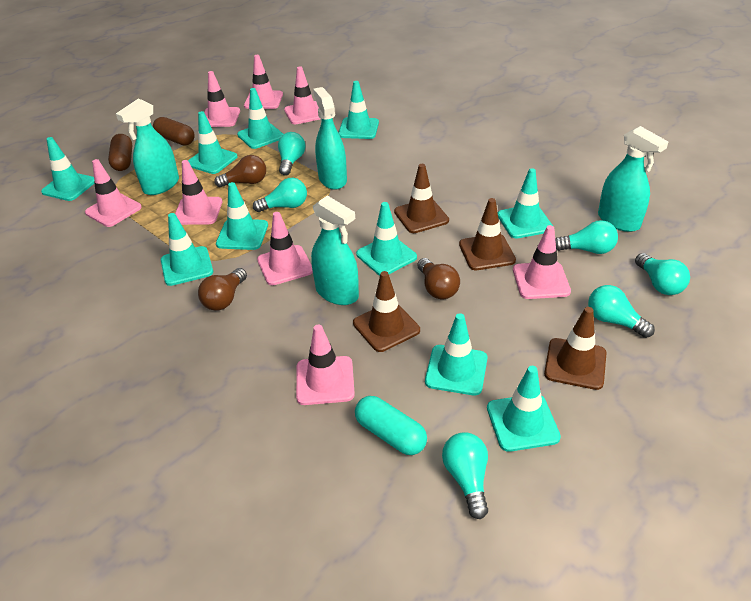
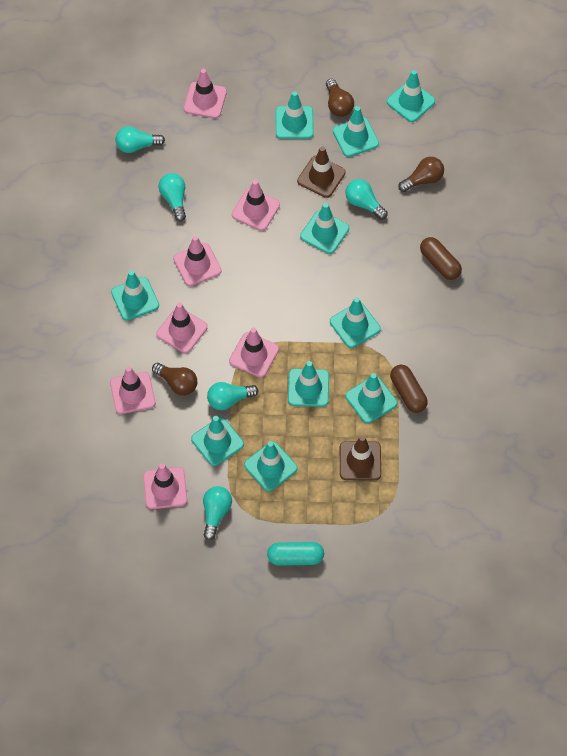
brown traffic cone: 4 -> 2
pink traffic cone: 8 -> 7
turquoise light bulb: 6 -> 5
turquoise spray bottle: 4 -> 0

